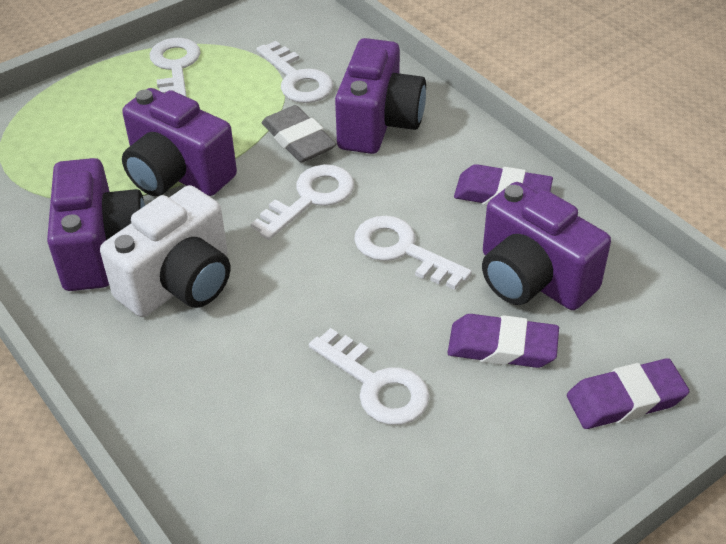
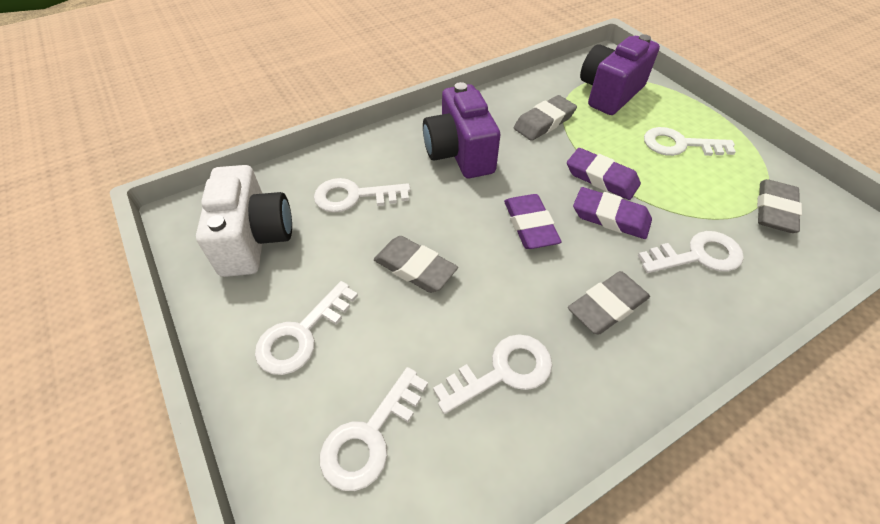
grey eraser: 1 -> 4
purple camera: 4 -> 2
white key: 5 -> 6

